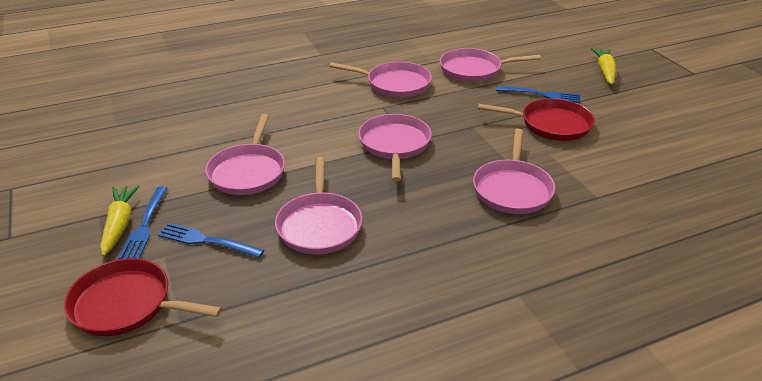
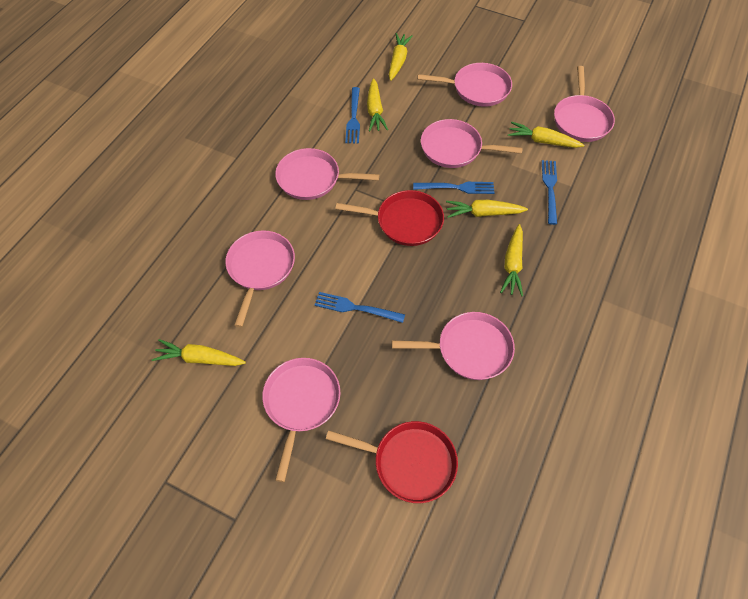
blue fork: 3 -> 4
pink pan: 6 -> 7
yellow carrot: 2 -> 6

